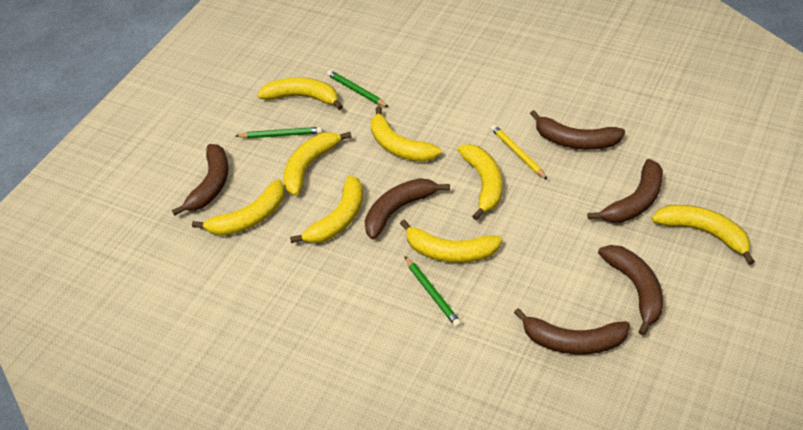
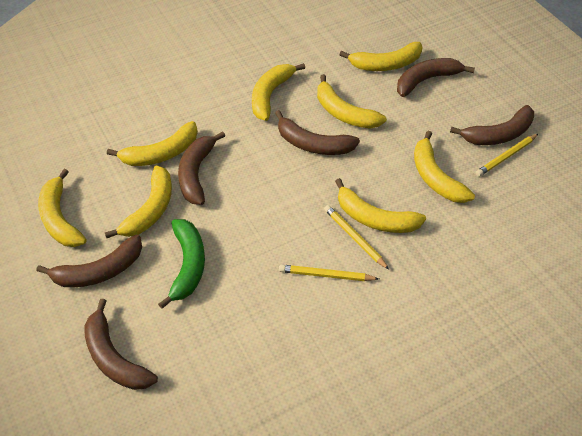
green banana: 0 -> 1
green pencil: 3 -> 0
yellow pencil: 1 -> 3

